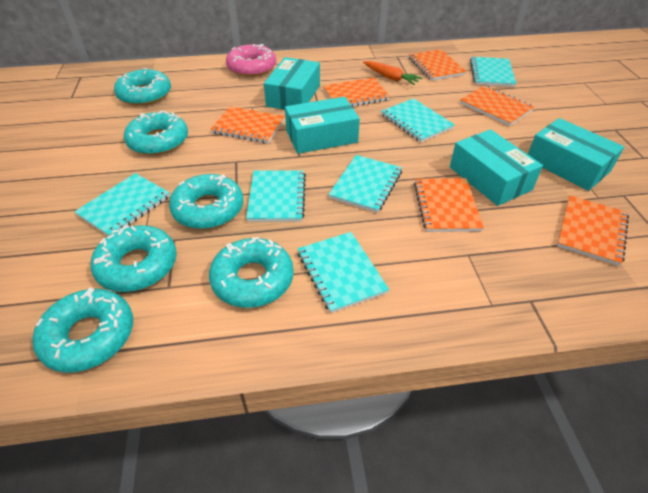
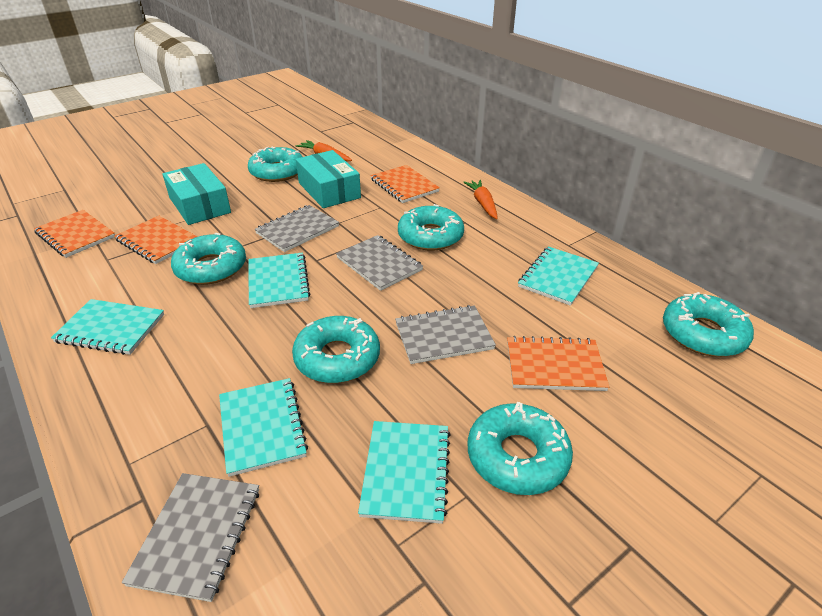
grey notebook: 0 -> 4
orange carrot: 1 -> 2
orange notebook: 6 -> 4
pink donut: 1 -> 0
turquoise box: 4 -> 2
turquoise notebook: 6 -> 5

